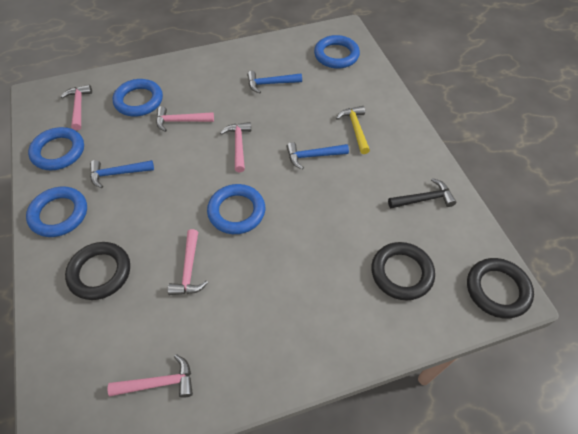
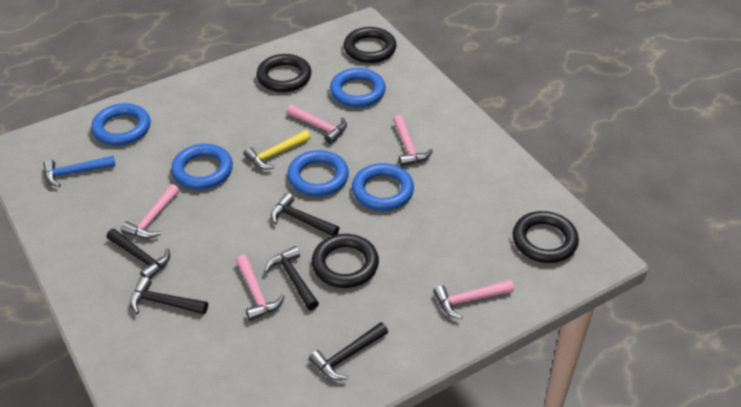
black hammer: 1 -> 5
black ring: 3 -> 4
blue hammer: 3 -> 1

